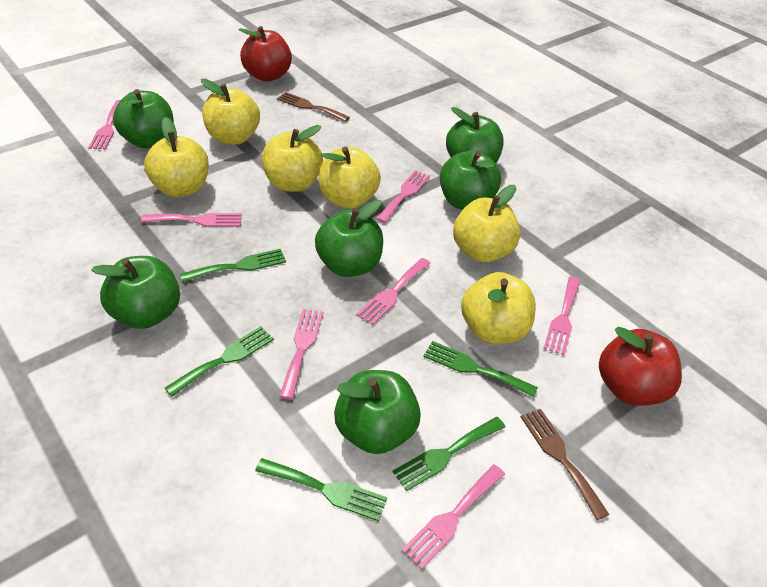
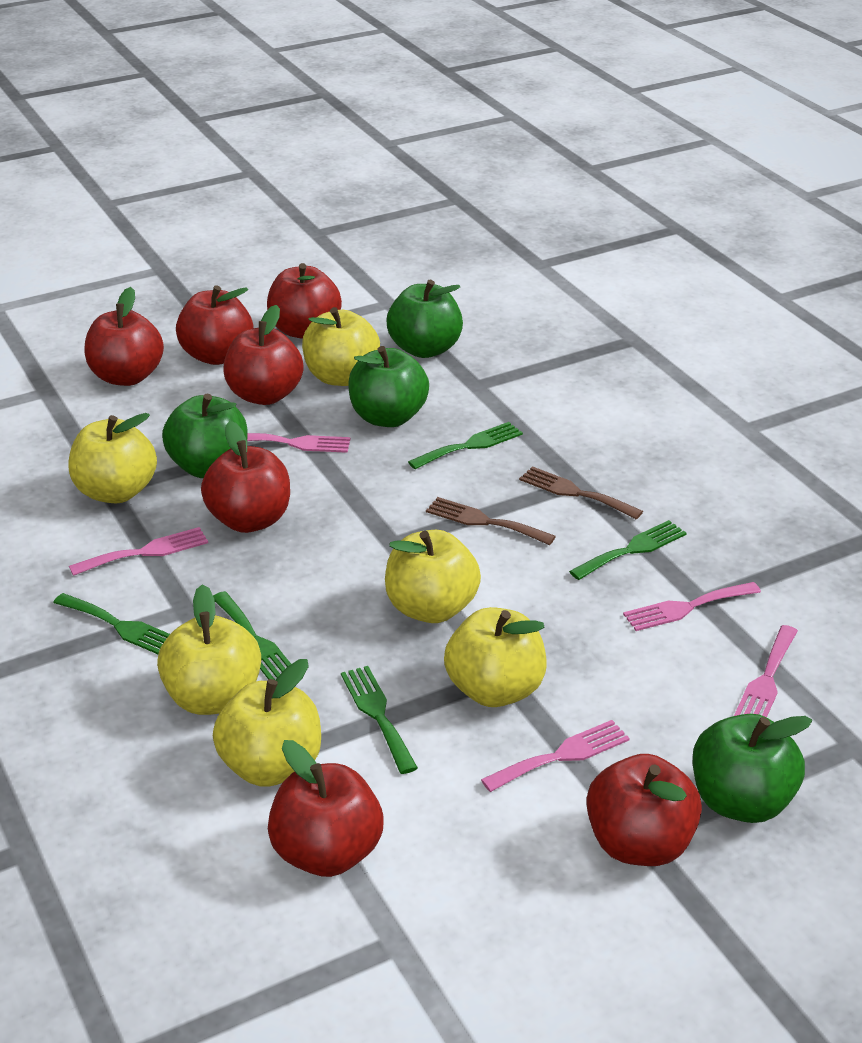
green apple: 6 -> 4
pink fork: 7 -> 5
red apple: 2 -> 7

